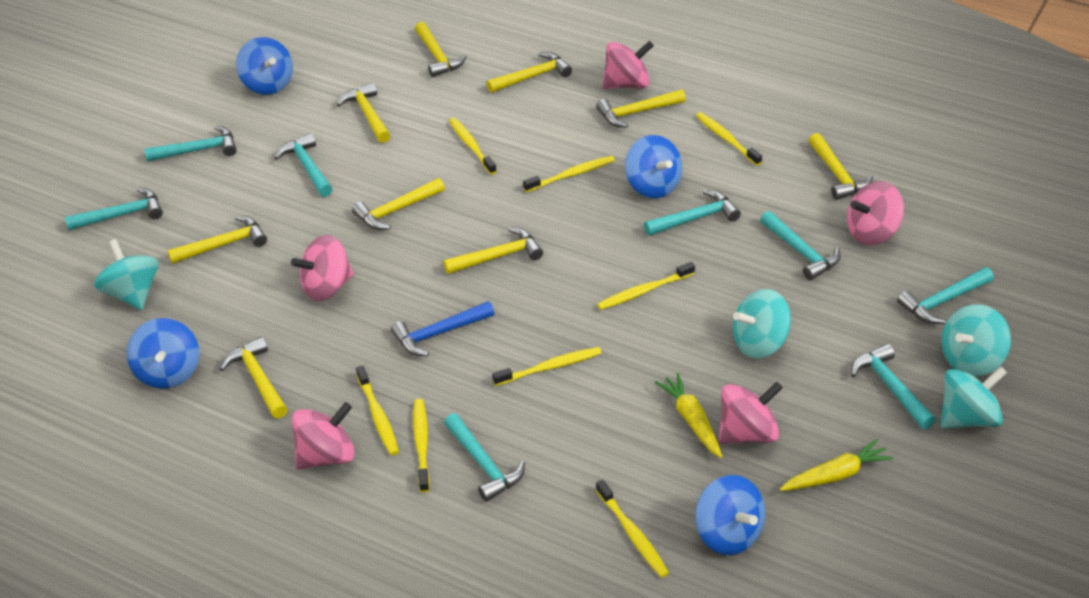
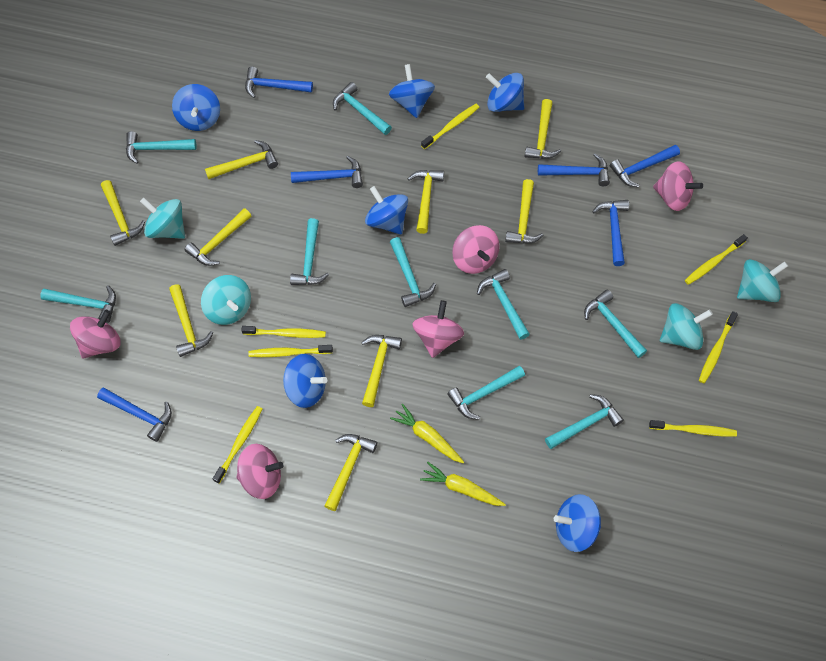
blue hammer: 1 -> 6
blue spinning top: 4 -> 6
turquoise hammer: 8 -> 9
yellow toothbrush: 8 -> 7

